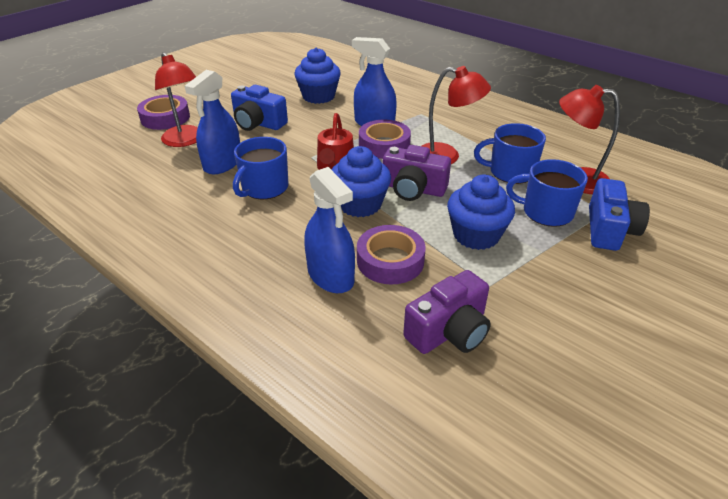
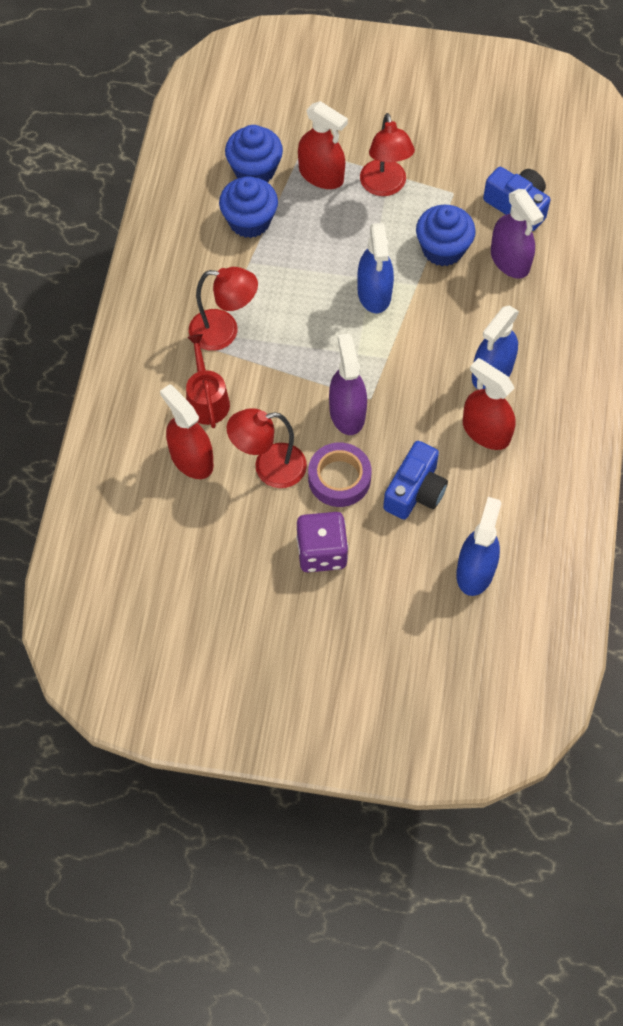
blue mug: 3 -> 0
purple camera: 2 -> 0
purple dice: 0 -> 1
purple spray bottle: 0 -> 2
purple tape: 3 -> 1
red spray bottle: 0 -> 3

